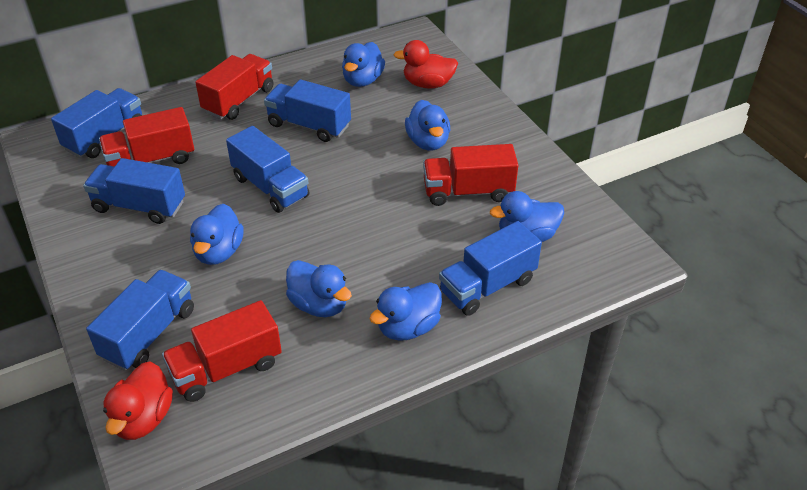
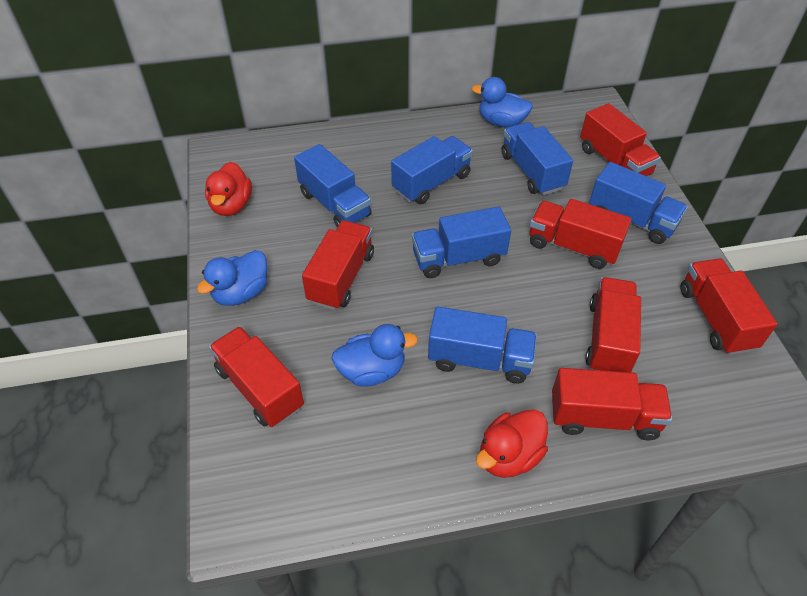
blue duck: 6 -> 3
red truck: 4 -> 7

